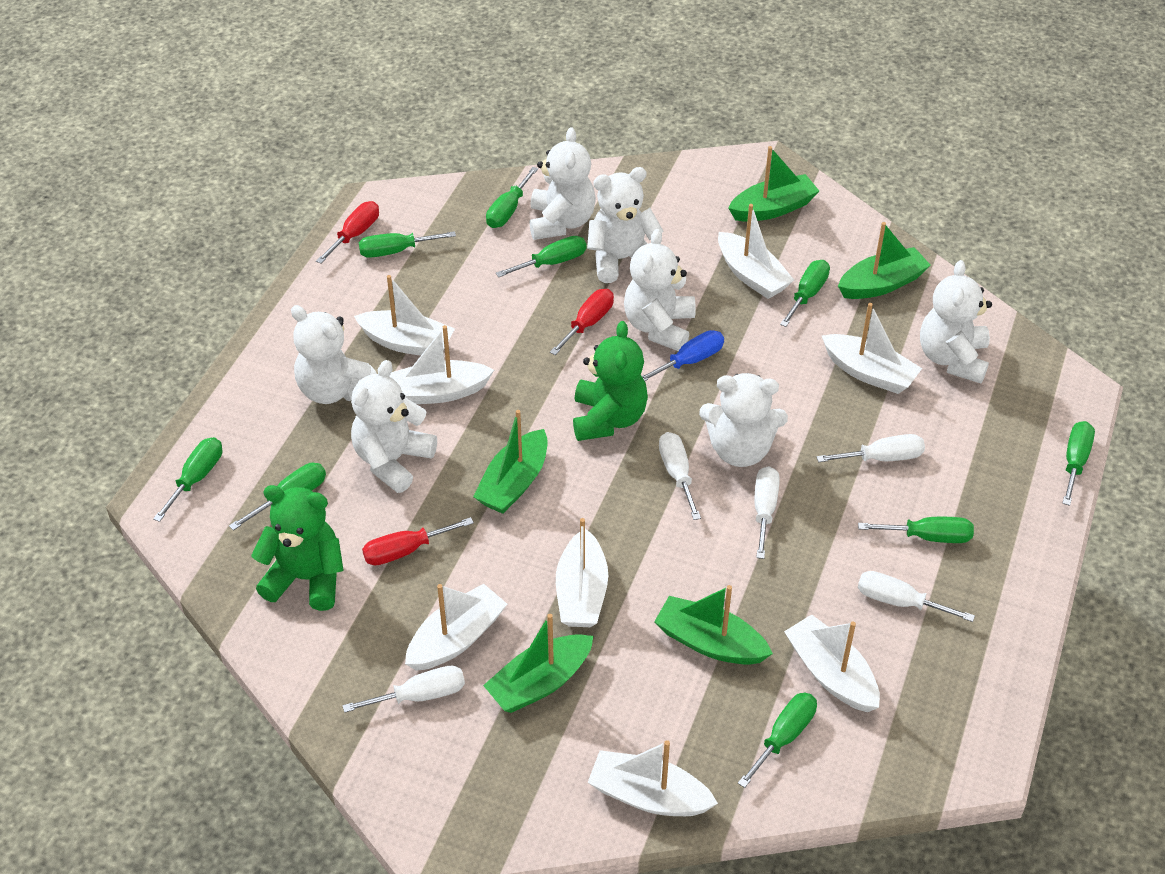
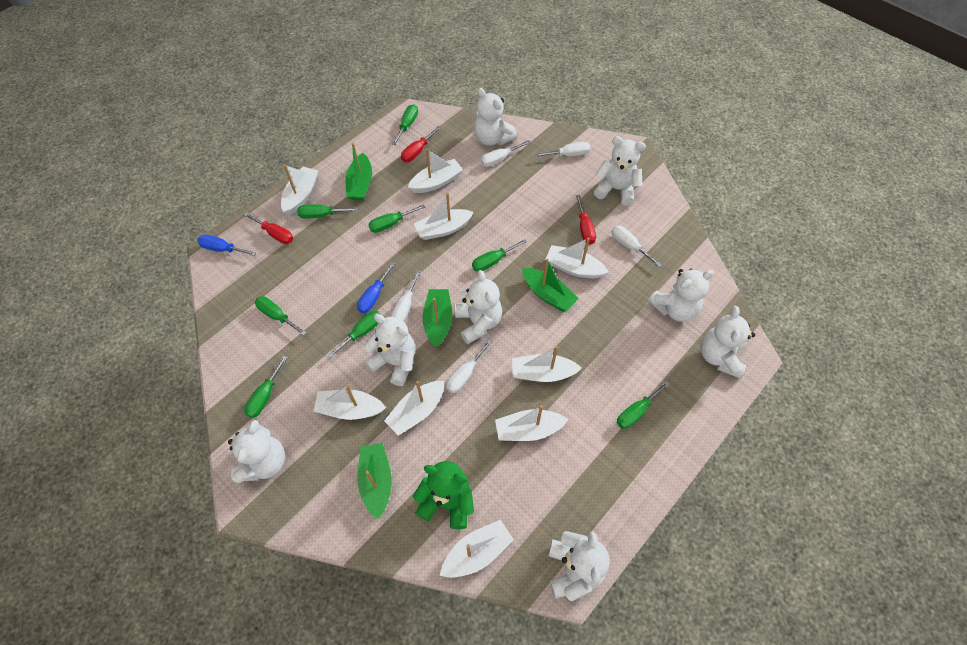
blue screwdriver: 1 -> 2
green boat: 5 -> 4
green screwdriver: 9 -> 8
green teddy bear: 2 -> 1
white boat: 8 -> 9
white teddy bear: 7 -> 8

